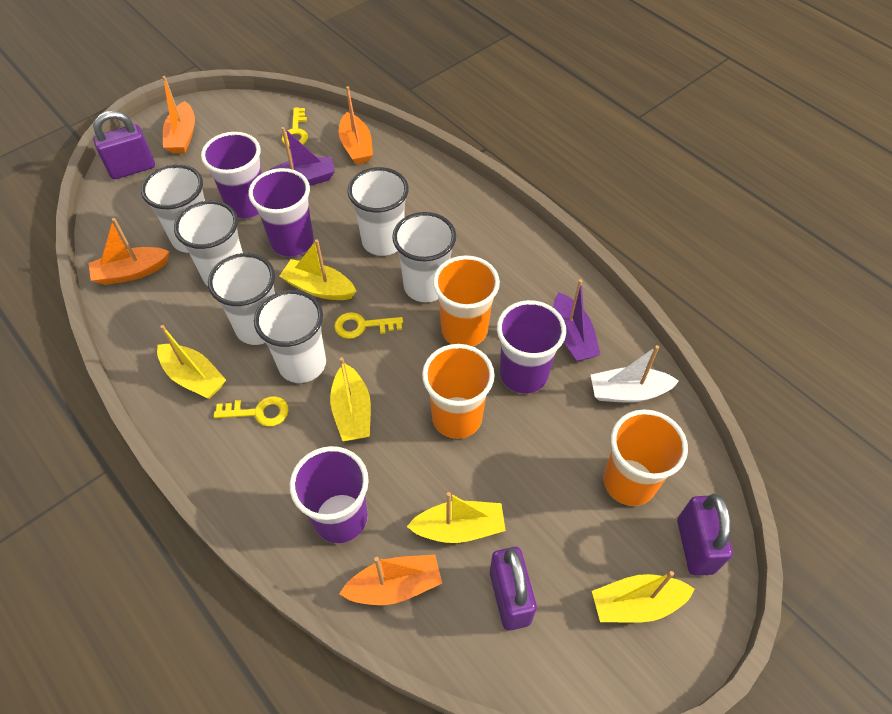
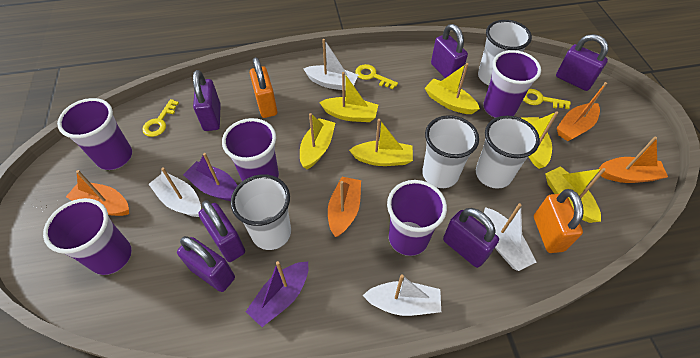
orange cup: 3 -> 0
orange padlock: 0 -> 2
purple cup: 4 -> 5
purple padlock: 3 -> 6
white boat: 1 -> 4
white cup: 6 -> 4
yellow boat: 5 -> 6

